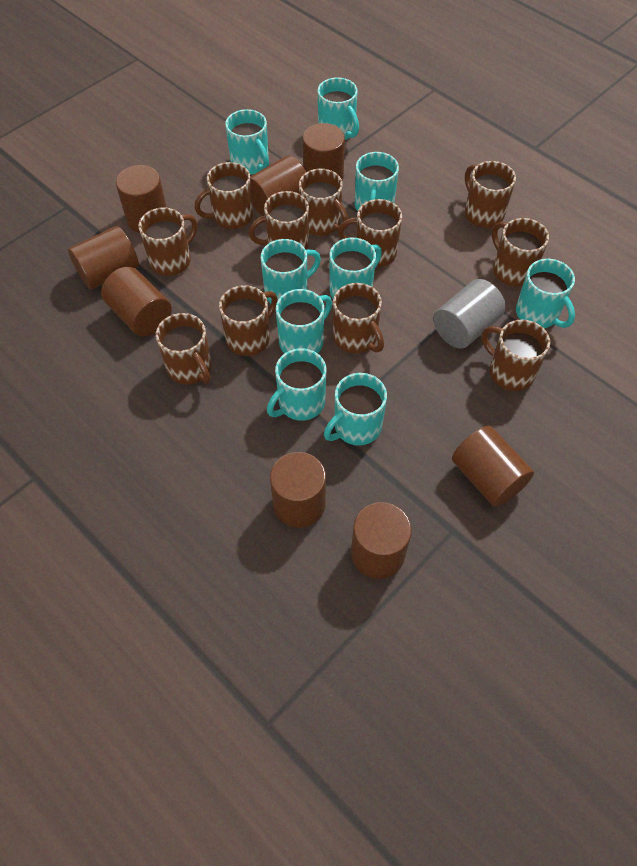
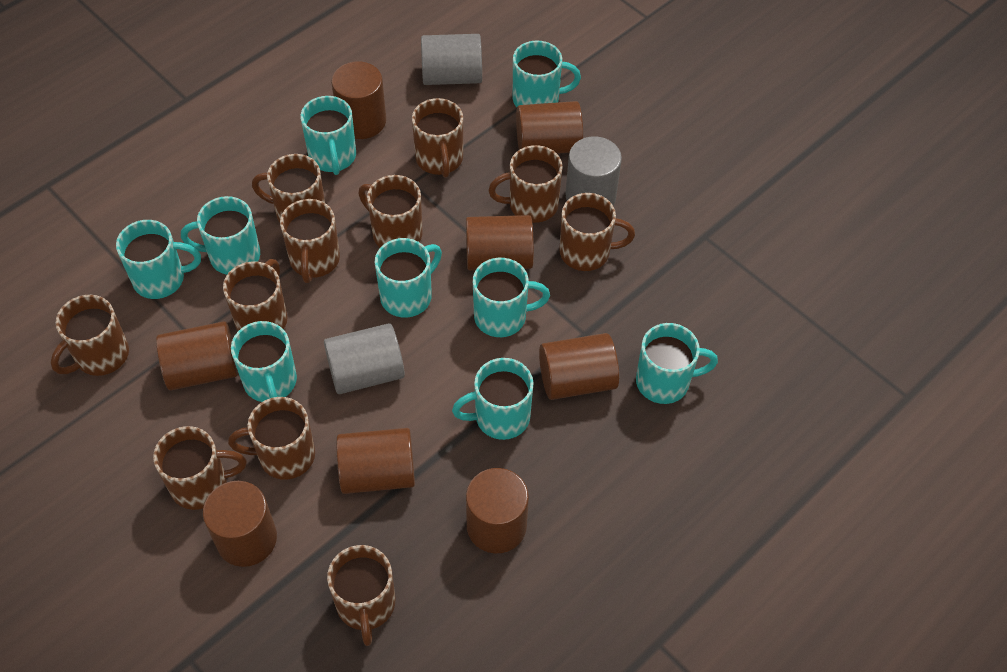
grey cylinder: 1 -> 3

